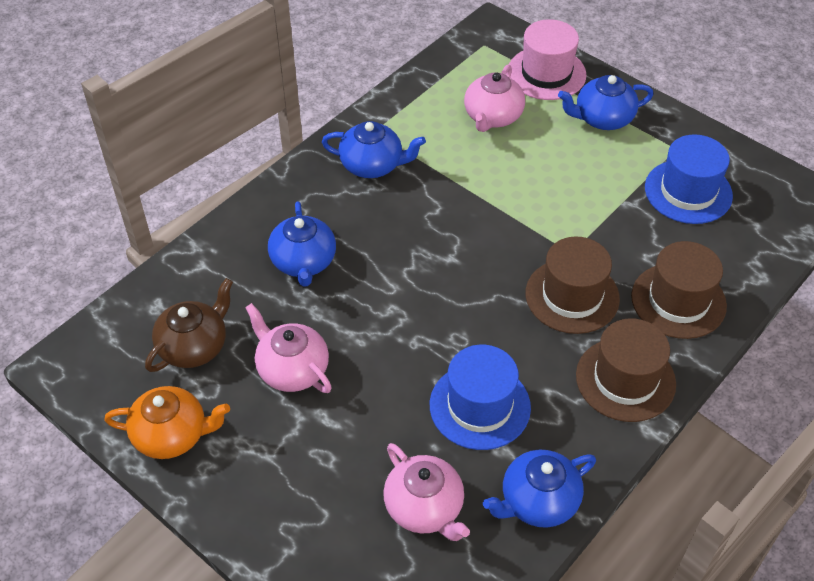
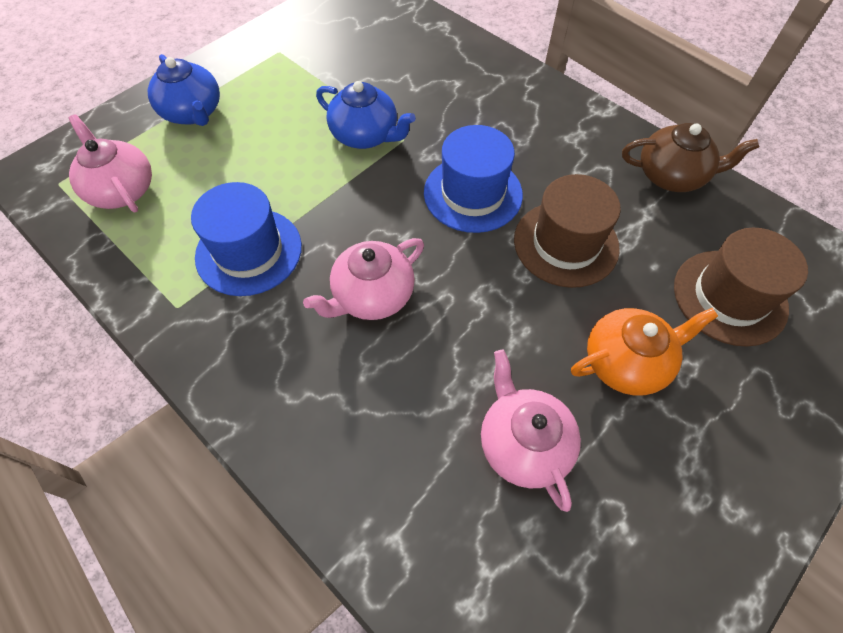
blue teapot: 4 -> 2
brown hat: 3 -> 2
pink hat: 1 -> 0

